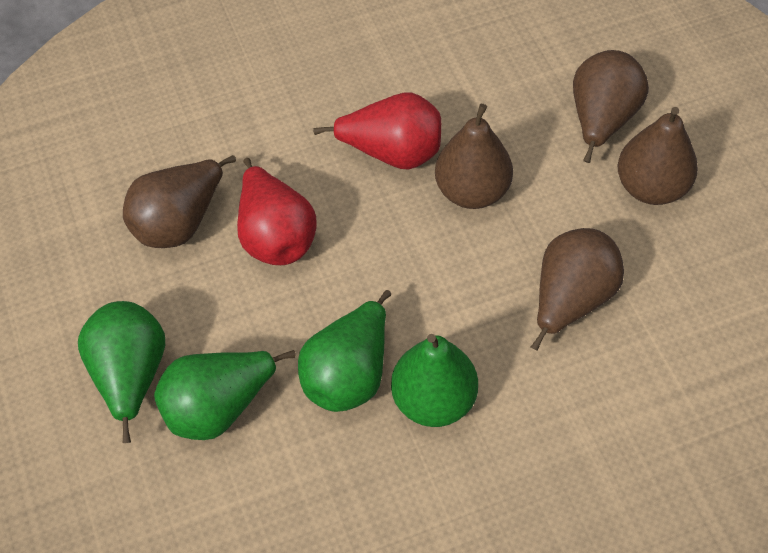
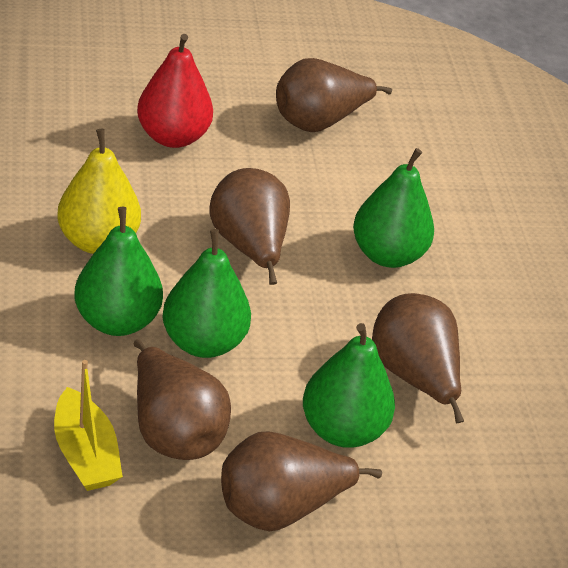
red pear: 2 -> 1
yellow boat: 0 -> 1
yellow pear: 0 -> 1

